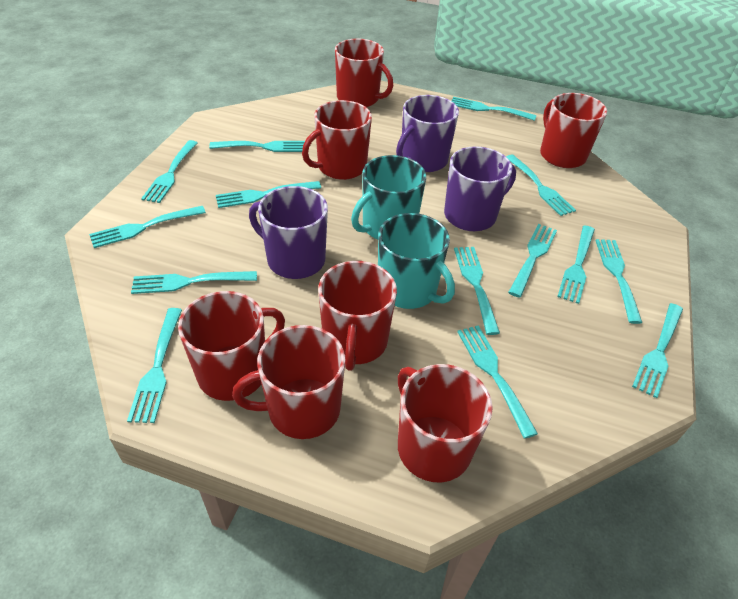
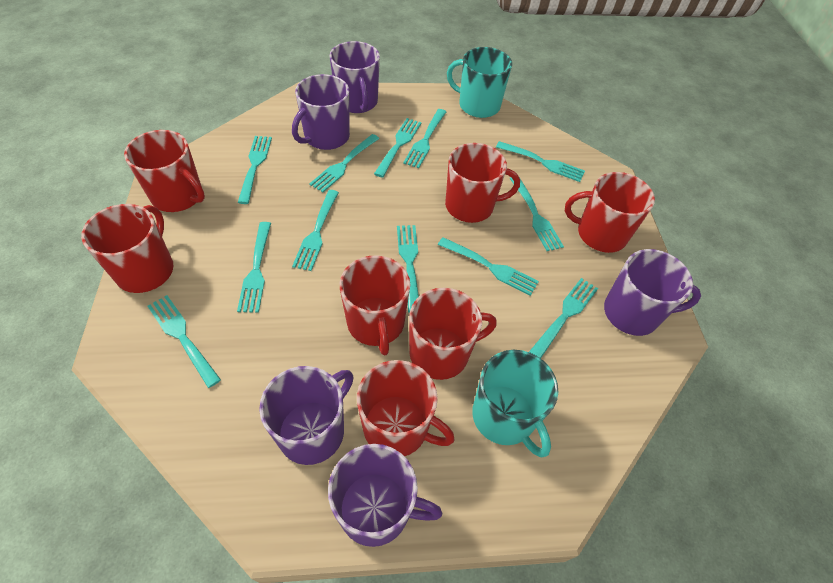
purple mug: 3 -> 5
turquoise fork: 14 -> 12

